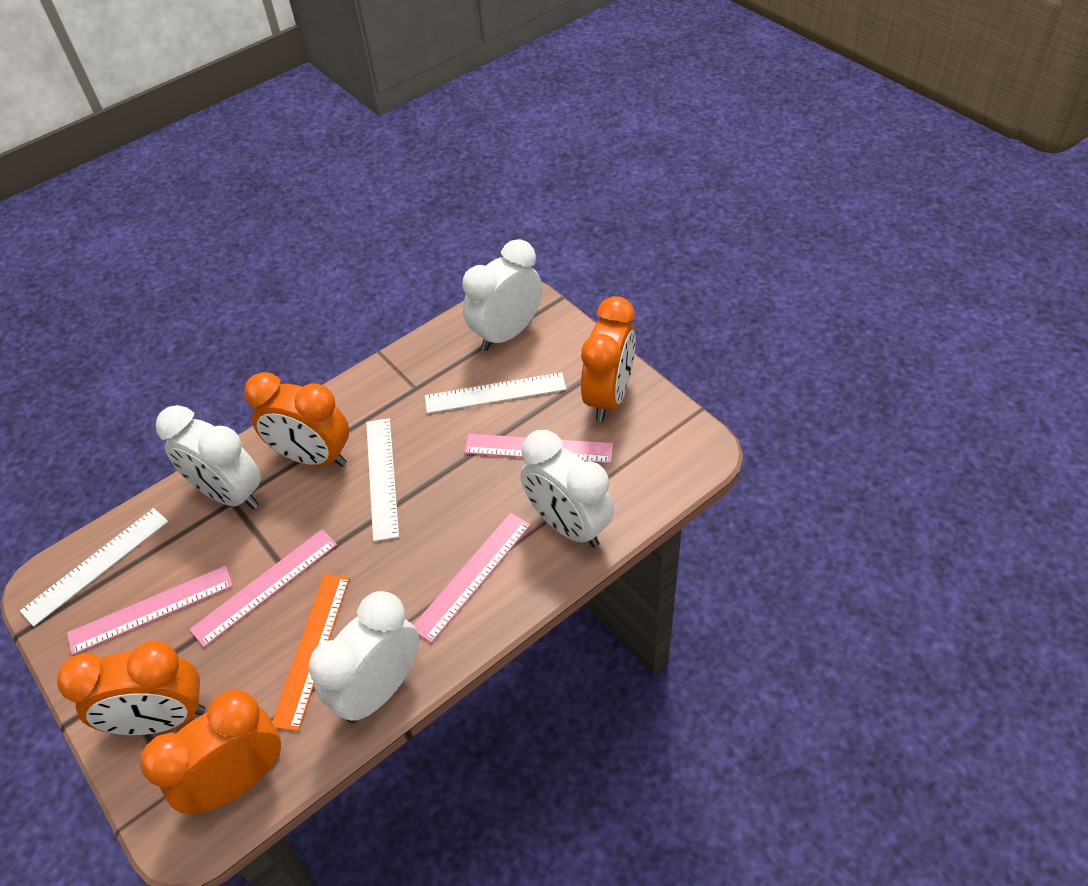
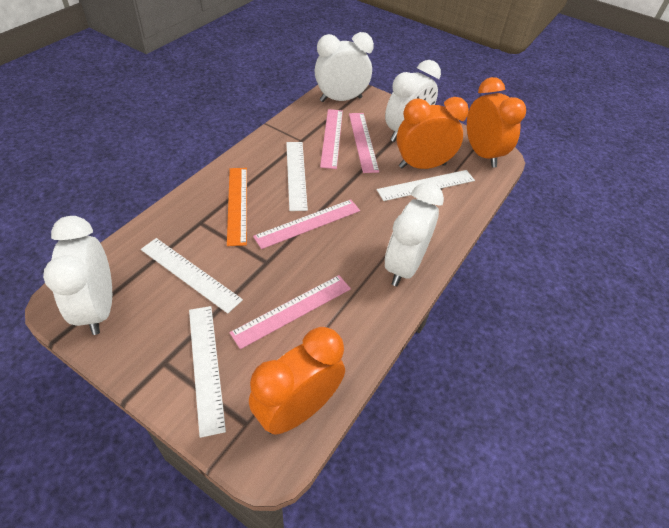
orange clock: 4 -> 3
white ruler: 3 -> 4

